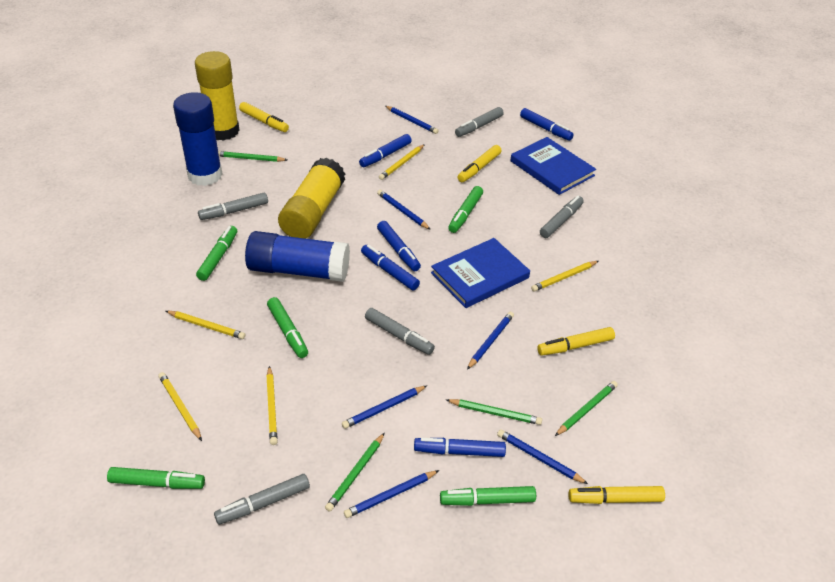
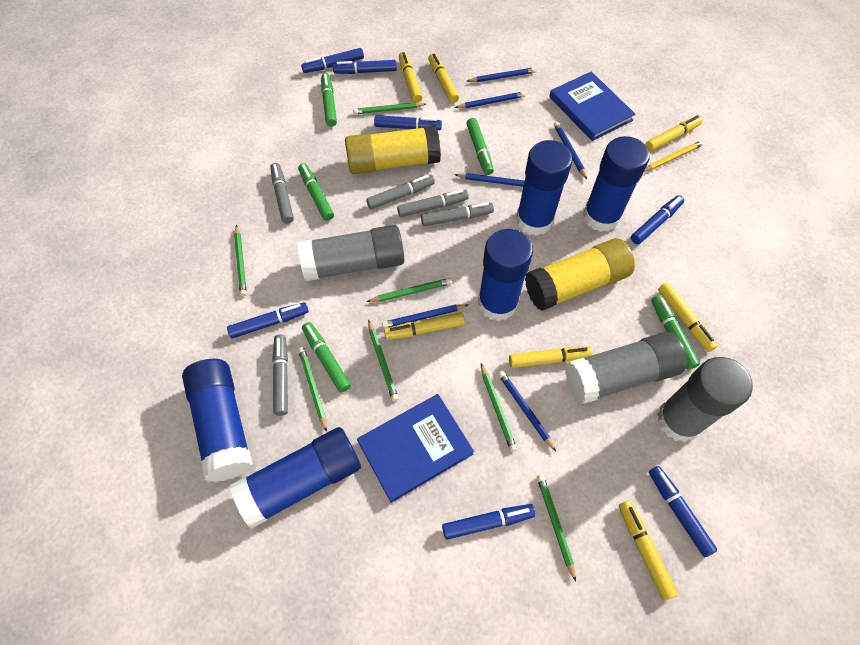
blue glue stick: 2 -> 5
blue marker: 5 -> 7
green pencil: 4 -> 7
grey glue stick: 0 -> 3
yellow marker: 4 -> 7
yellow pencil: 5 -> 1

